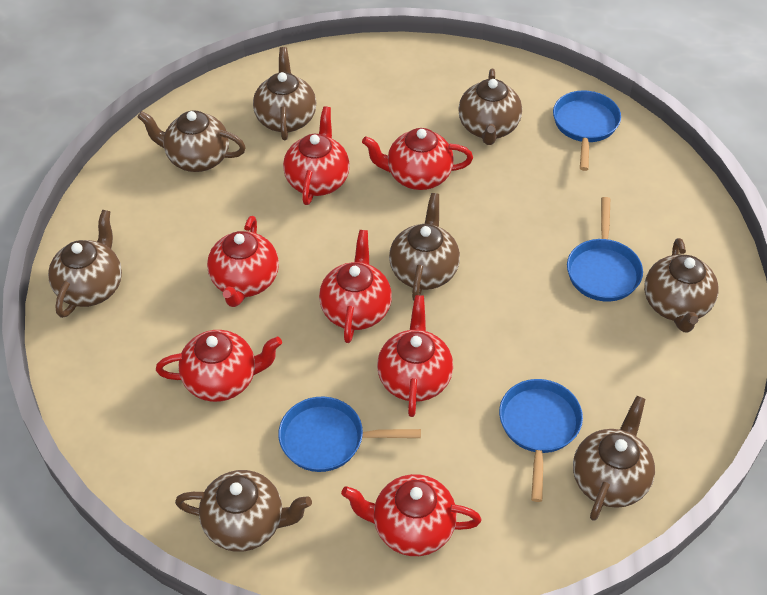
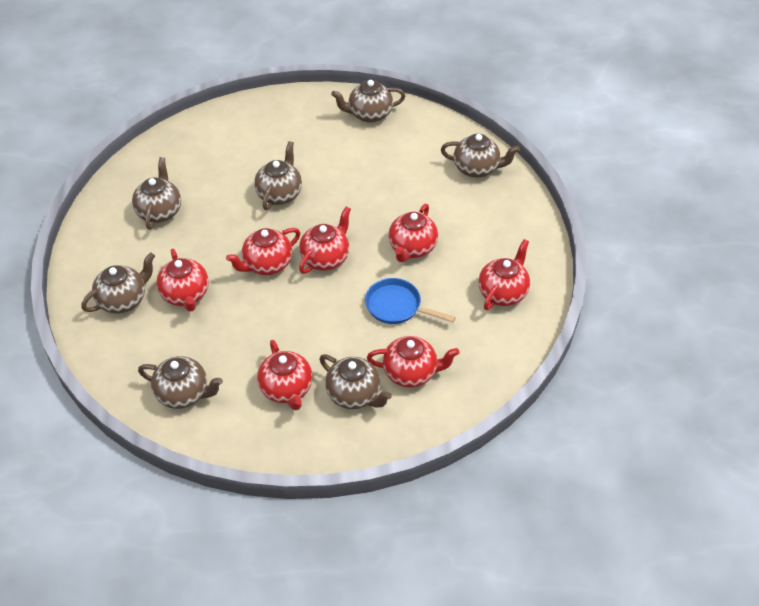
blue pan: 4 -> 1
brown teapot: 8 -> 7

